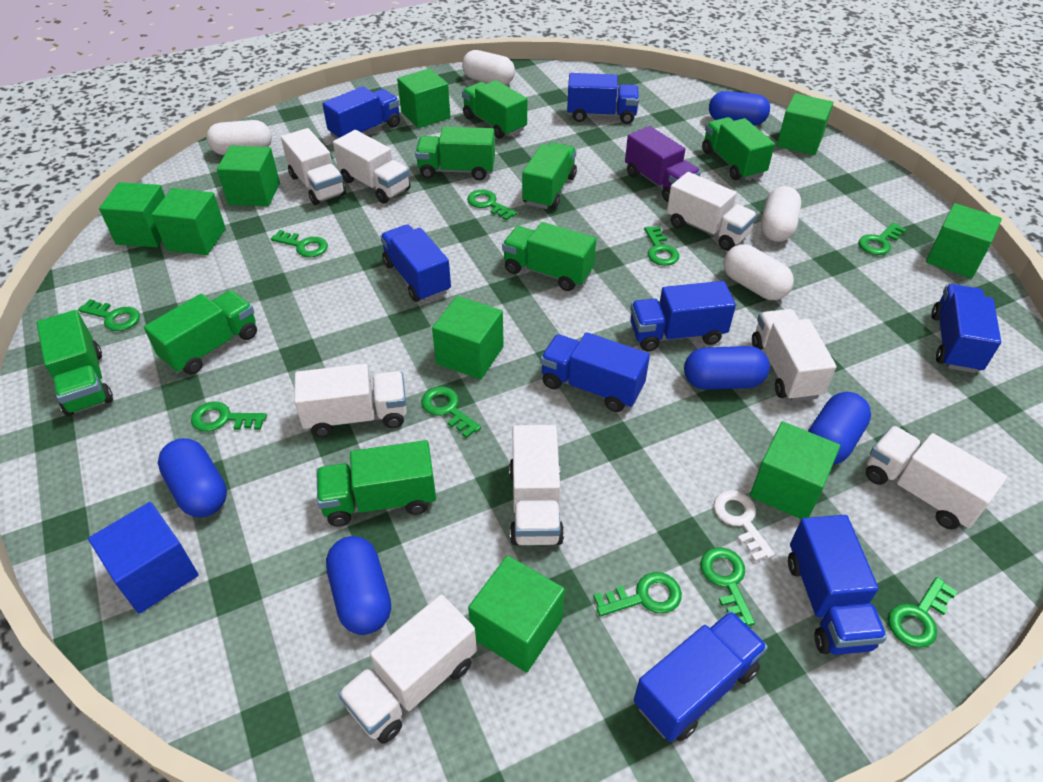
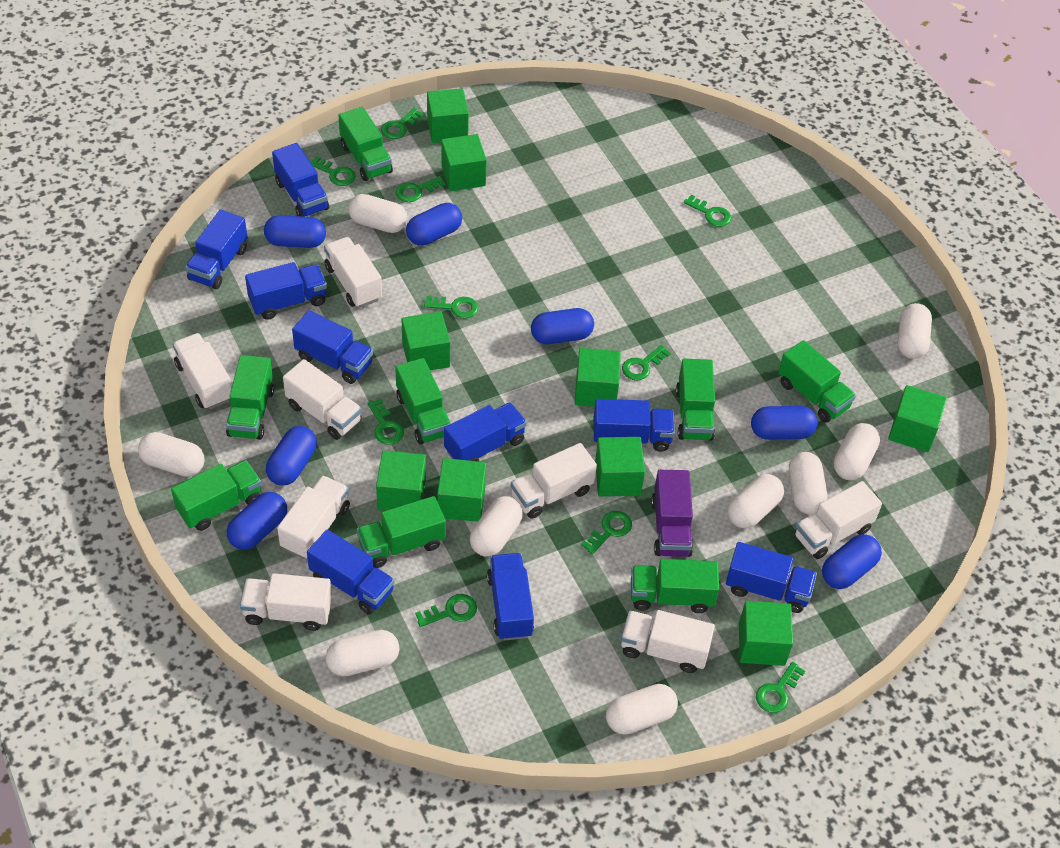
blue capsule: 5 -> 7
blue cube: 1 -> 0
blue truck: 8 -> 9
white capsule: 4 -> 9
white key: 1 -> 0

